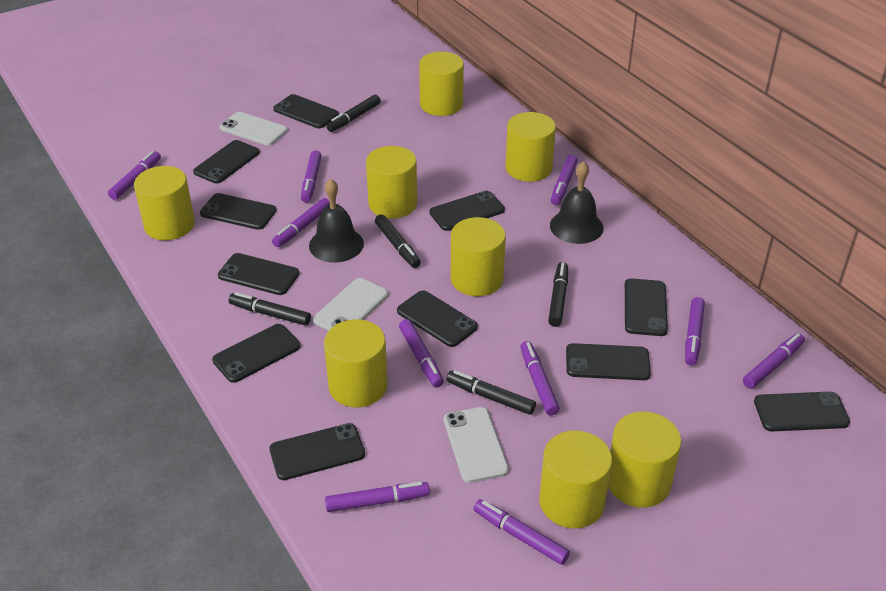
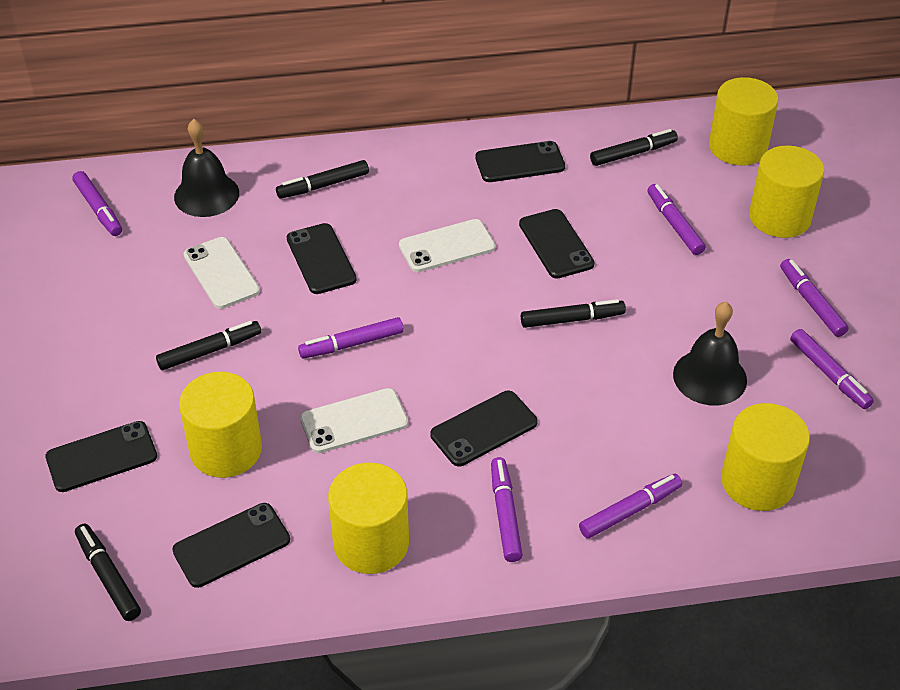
black phone: 11 -> 6
purple marker: 10 -> 7
yellow cylinder: 8 -> 5

